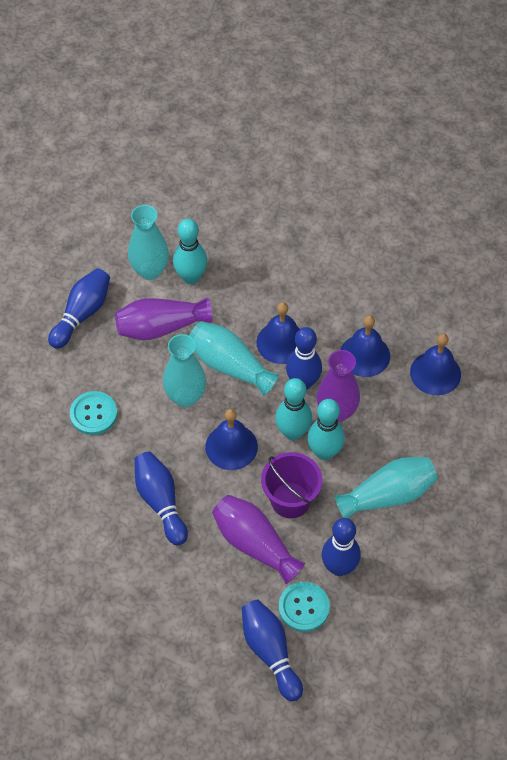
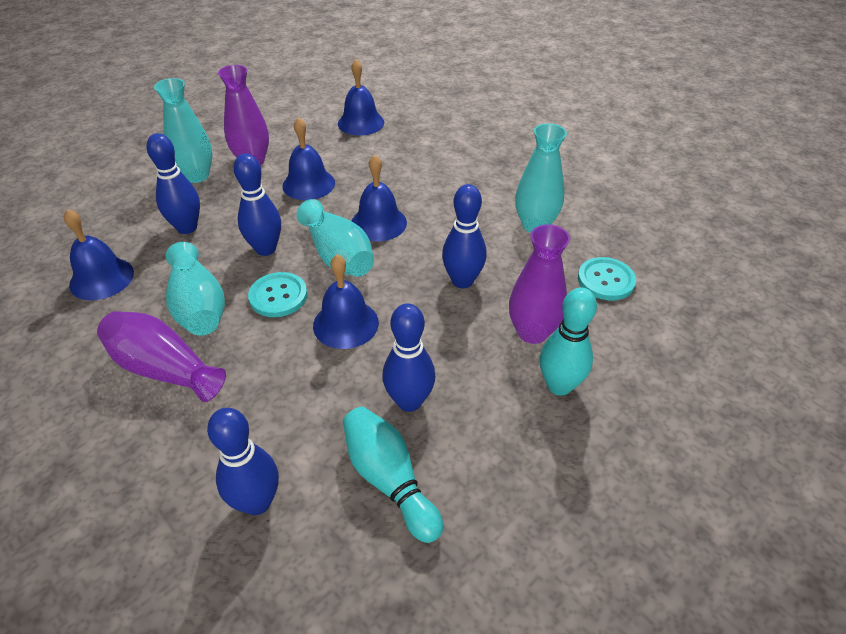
blue bell: 4 -> 5
purple bucket: 1 -> 0
turquoise bowling pin: 3 -> 2

